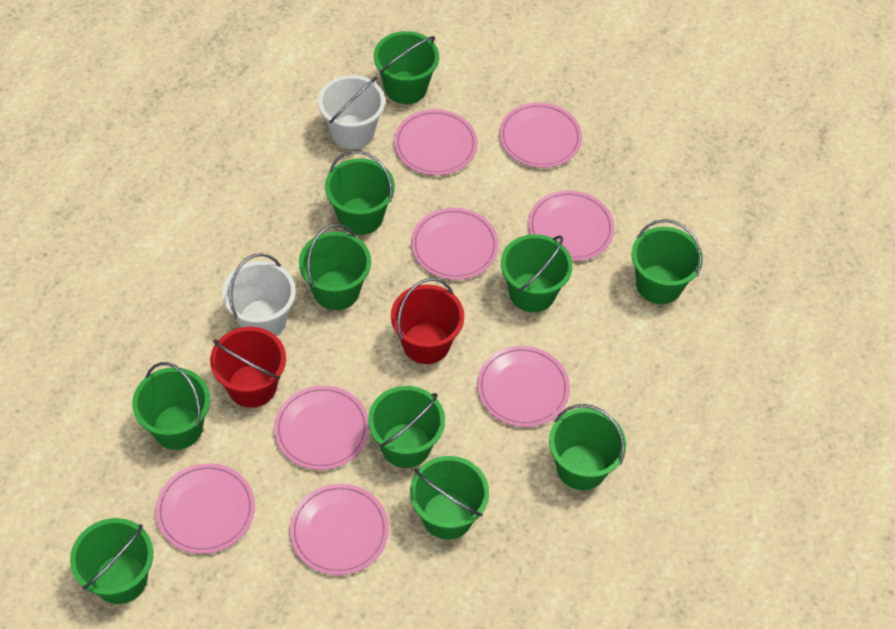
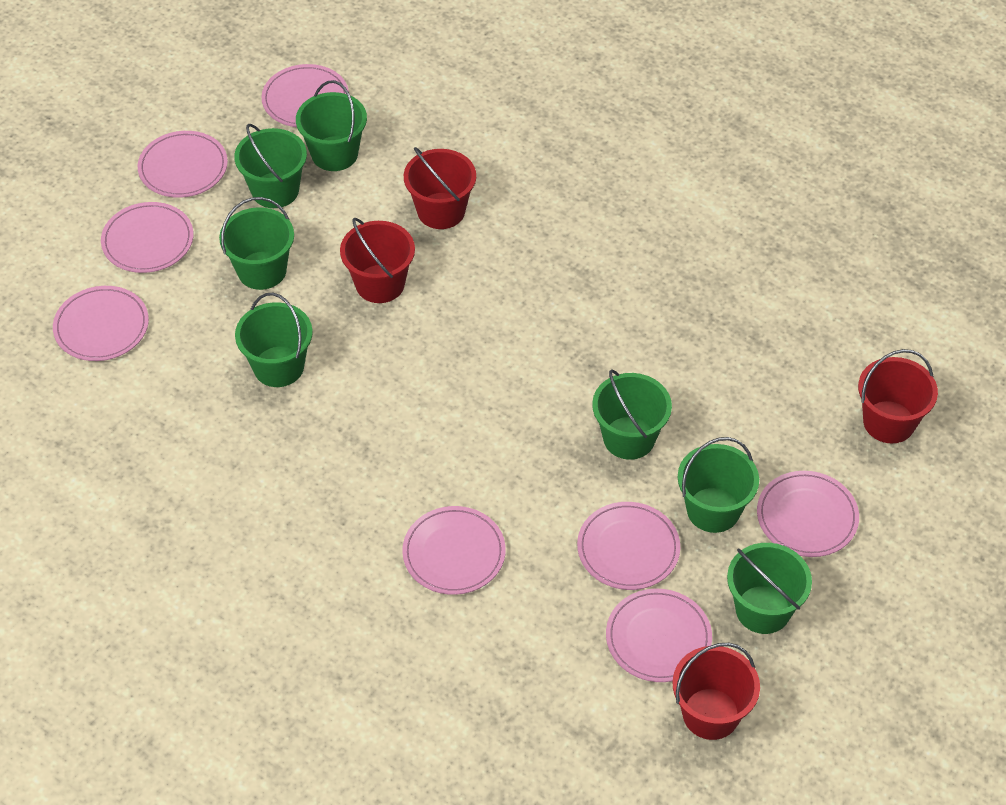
green bucket: 10 -> 7
red bucket: 2 -> 4
white bucket: 2 -> 0

